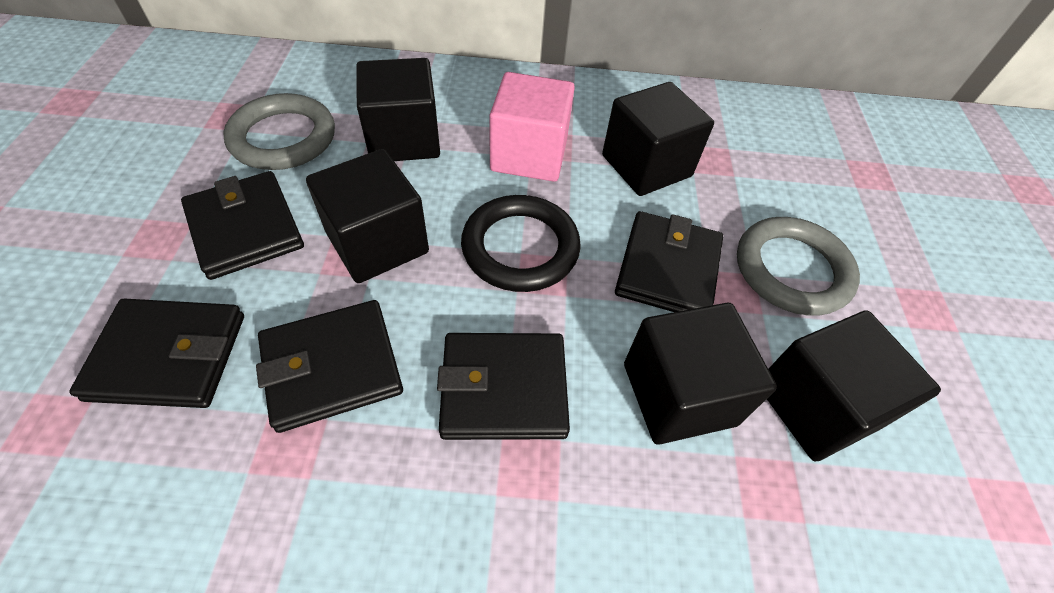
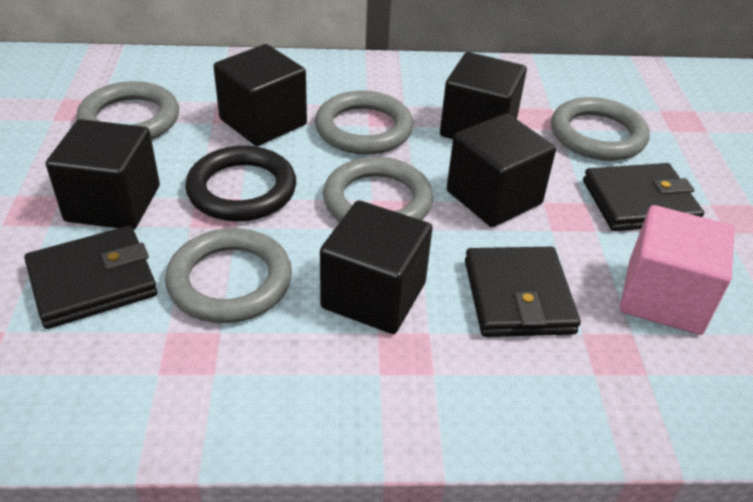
black wallet: 5 -> 3
grey ring: 2 -> 5

